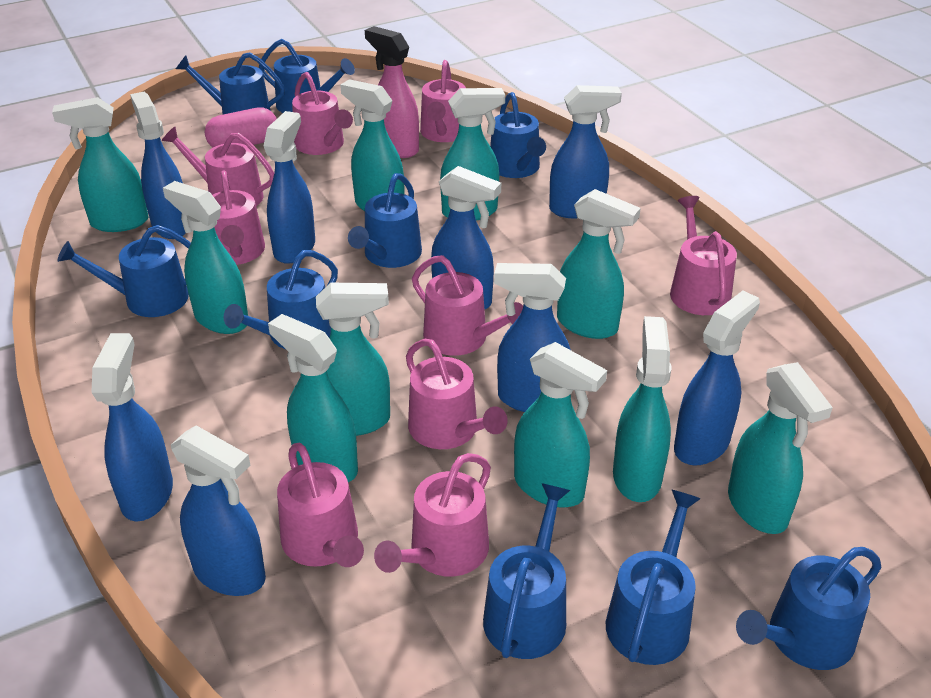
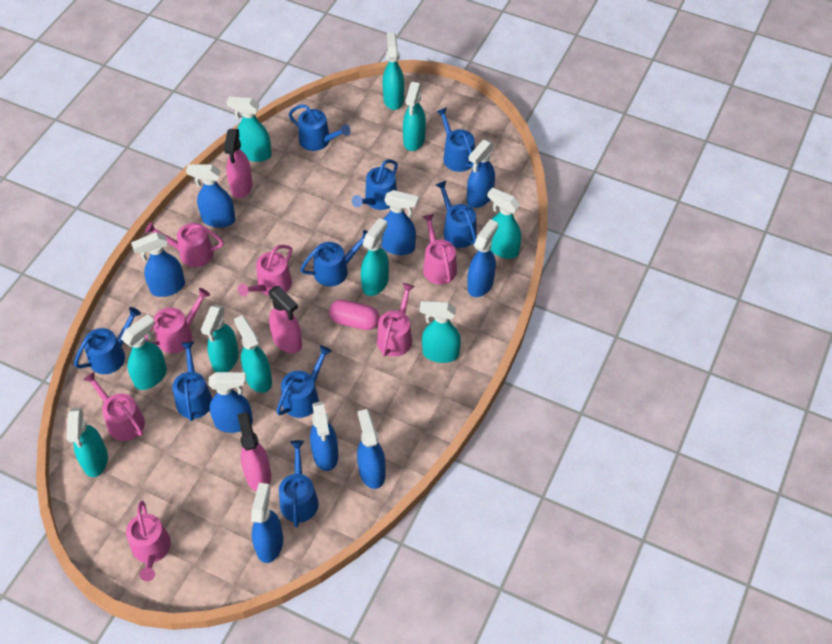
blue spray bottle: 8 -> 9
pink spray bottle: 1 -> 3
pink watering can: 9 -> 7

